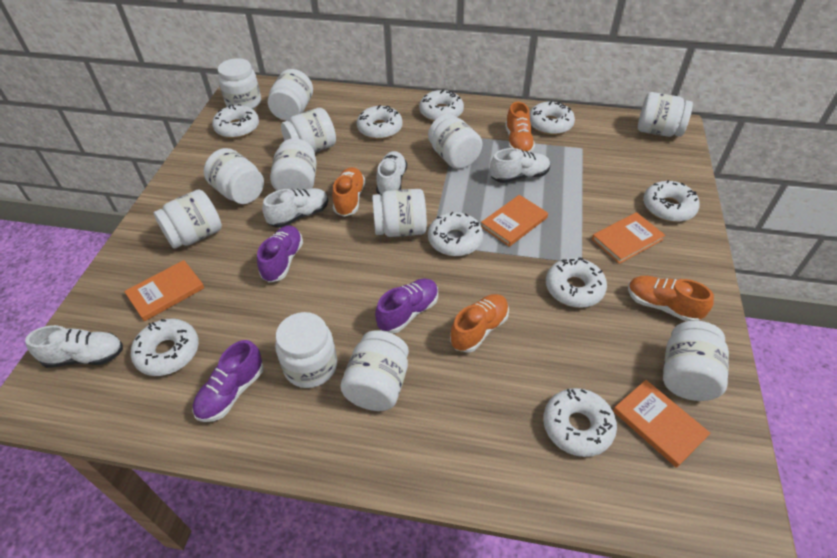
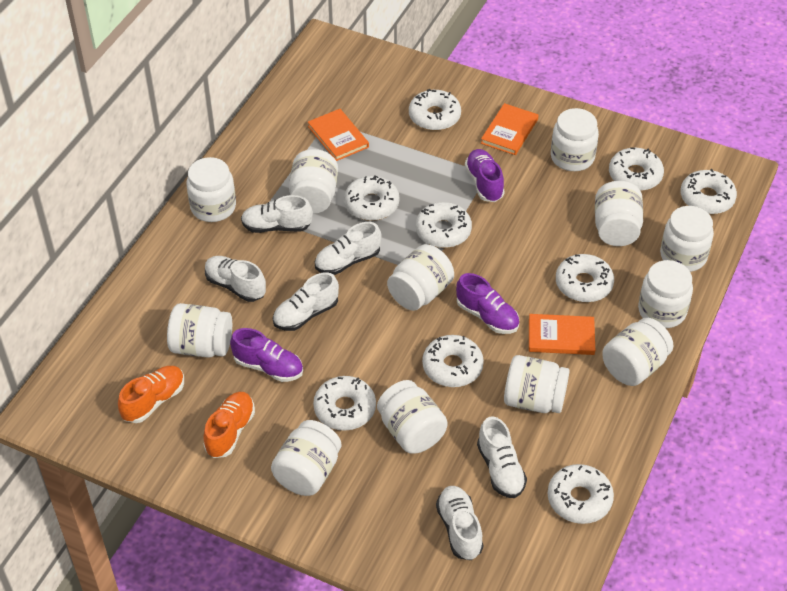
orange book: 4 -> 3
orange shoe: 4 -> 2
white shoe: 4 -> 6

